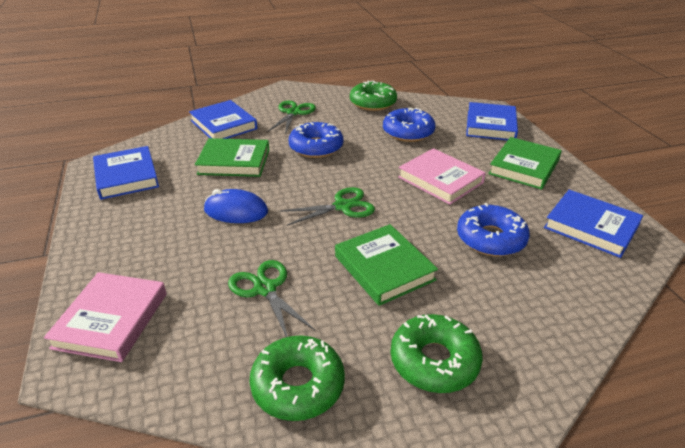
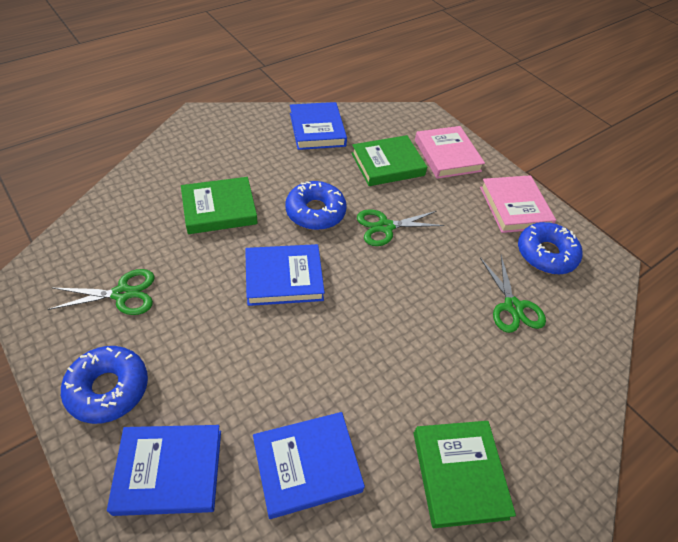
blue mouse: 1 -> 0
green donut: 3 -> 0

